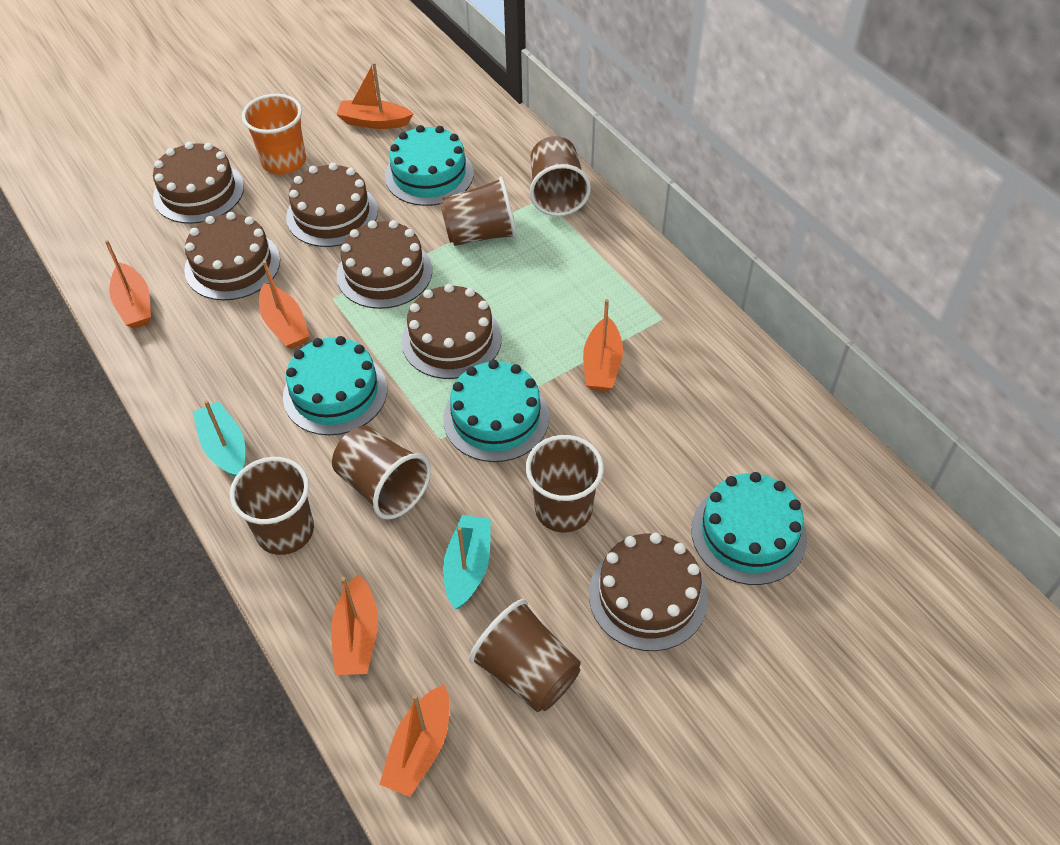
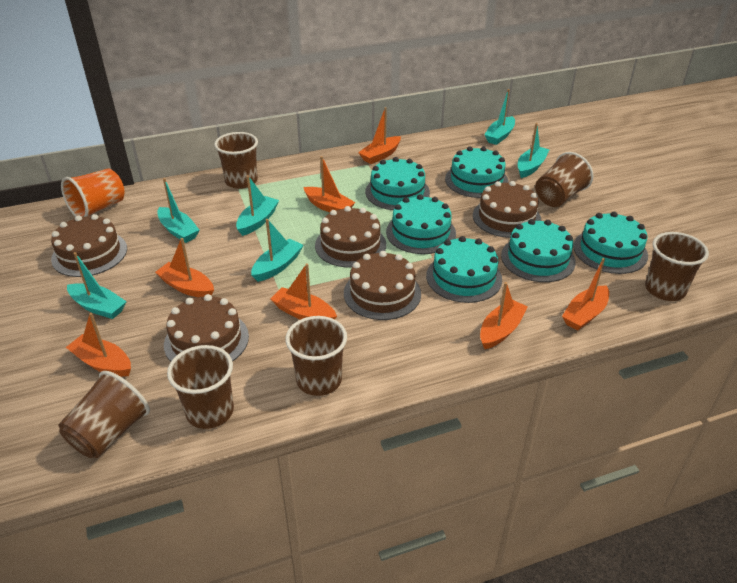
brown cake: 6 -> 5
orange boat: 6 -> 7
turquoise boat: 2 -> 6
turquoise cake: 4 -> 6

